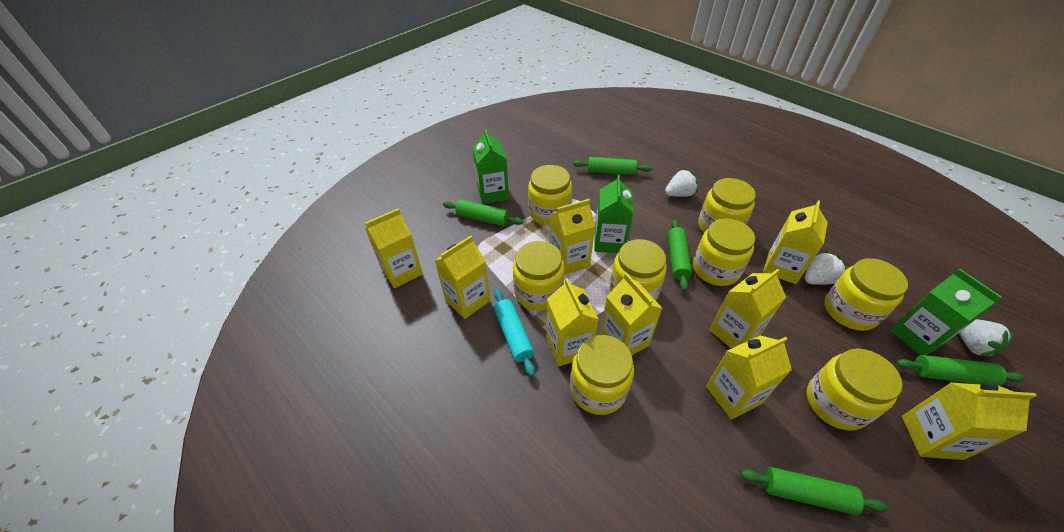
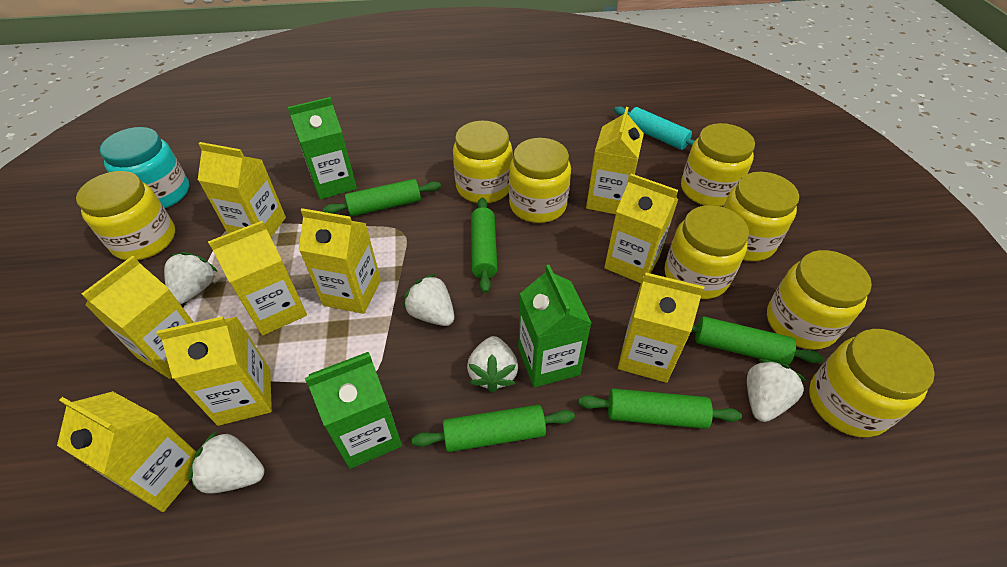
turquoise jar: 0 -> 1
white strawberry: 3 -> 5

